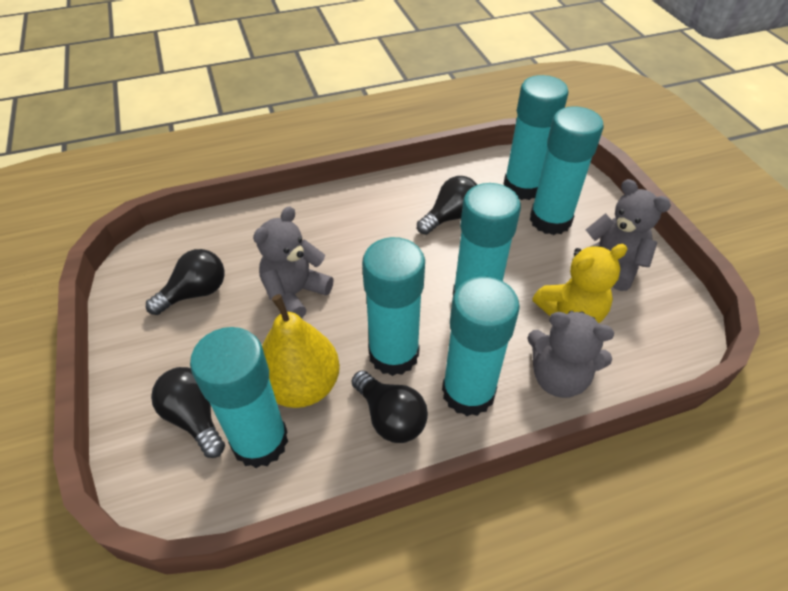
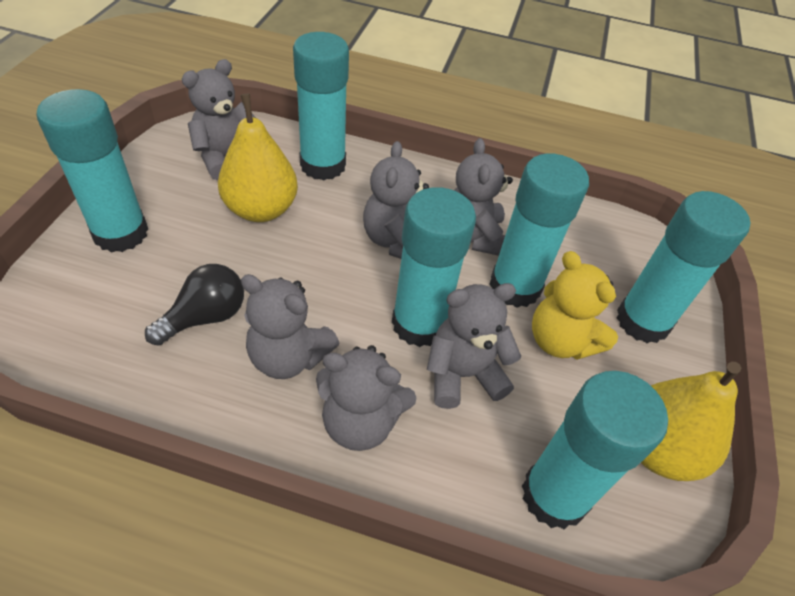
black light bulb: 4 -> 1
grey teddy bear: 3 -> 6
yellow pear: 1 -> 2

